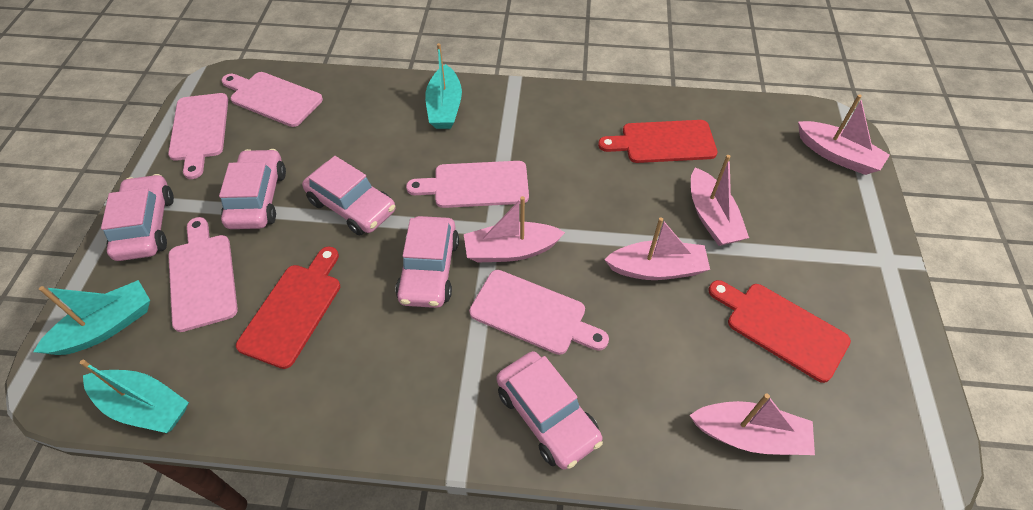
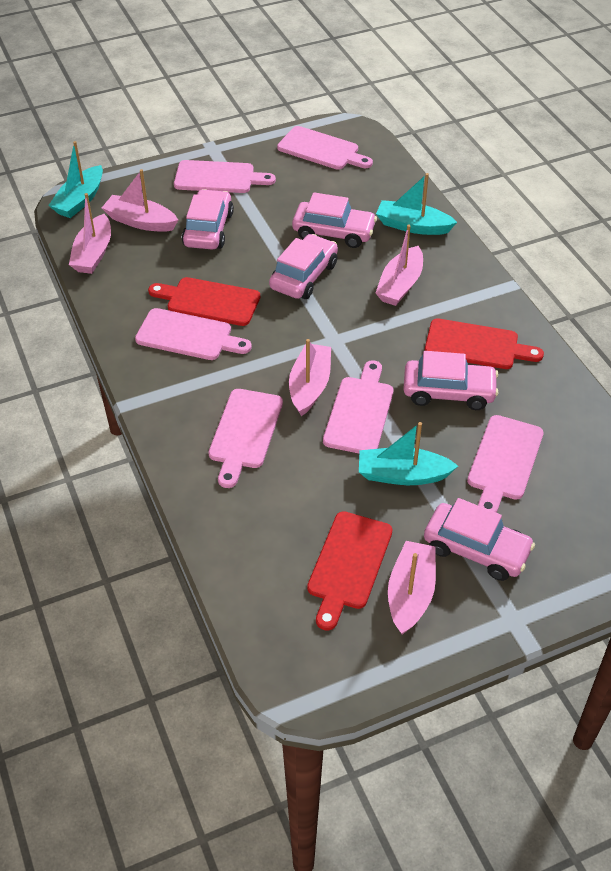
pink cutting board: 5 -> 6

